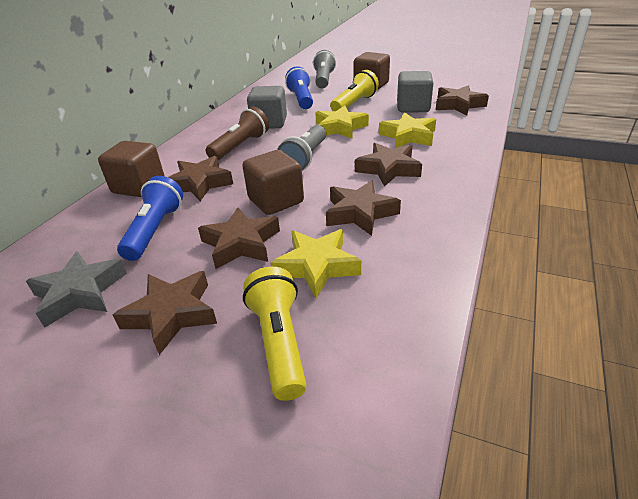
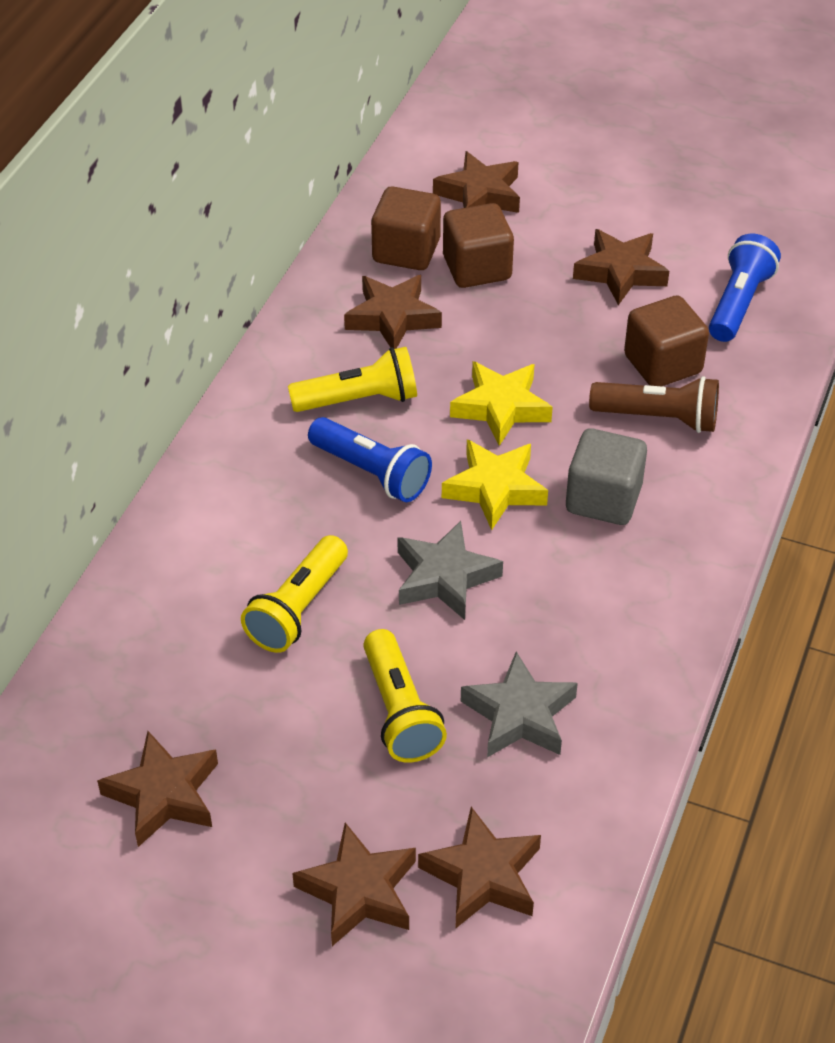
grey cube: 2 -> 1
grey flashlight: 2 -> 0
grey star: 1 -> 2
yellow flashlight: 2 -> 3
yellow star: 3 -> 2

